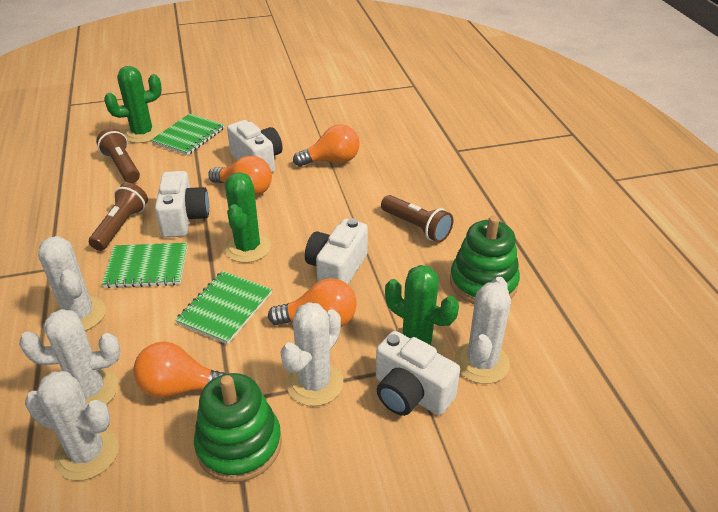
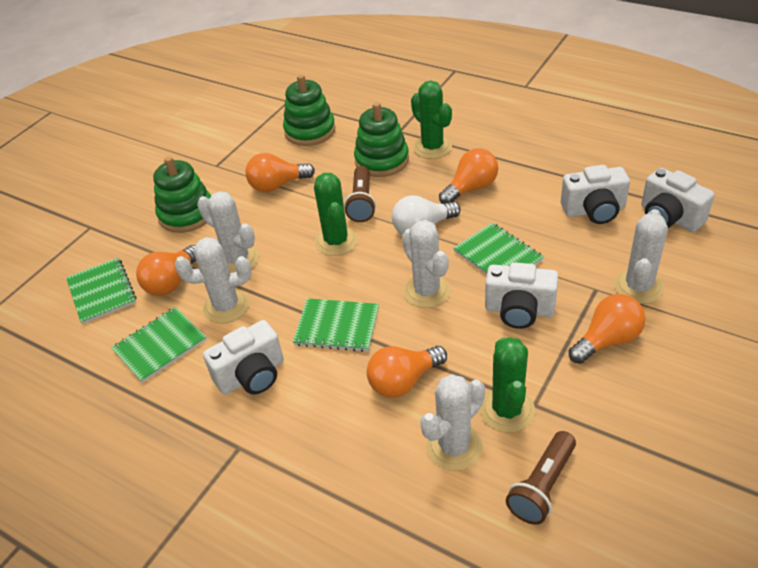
brown flashlight: 3 -> 2
green notebook: 3 -> 4
green stacking toy: 2 -> 3
orange light bulb: 4 -> 5
white light bulb: 0 -> 1

